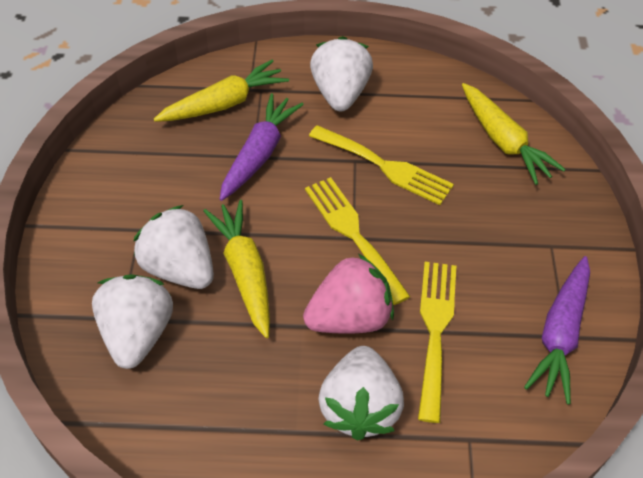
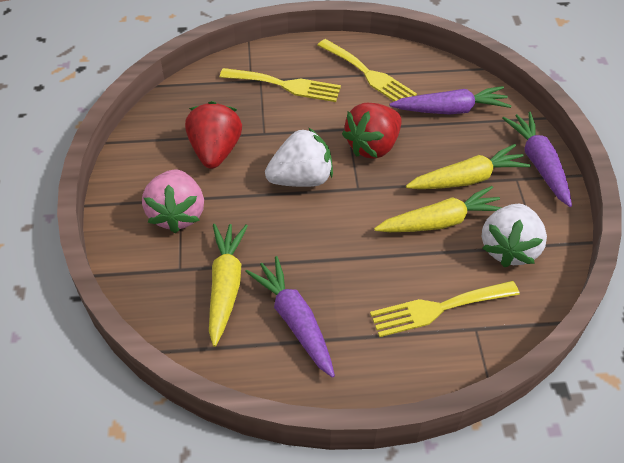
purple carrot: 2 -> 3
red strawberry: 0 -> 2
white strawberry: 4 -> 2

